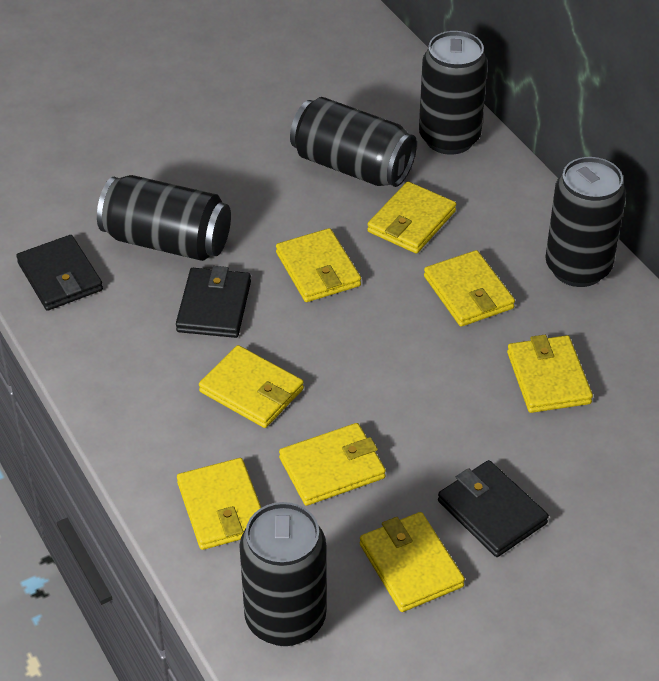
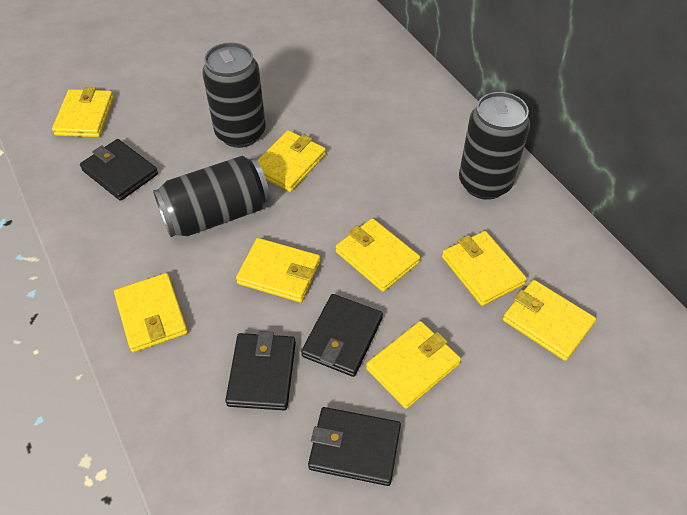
black can: 5 -> 3
black wallet: 3 -> 4

